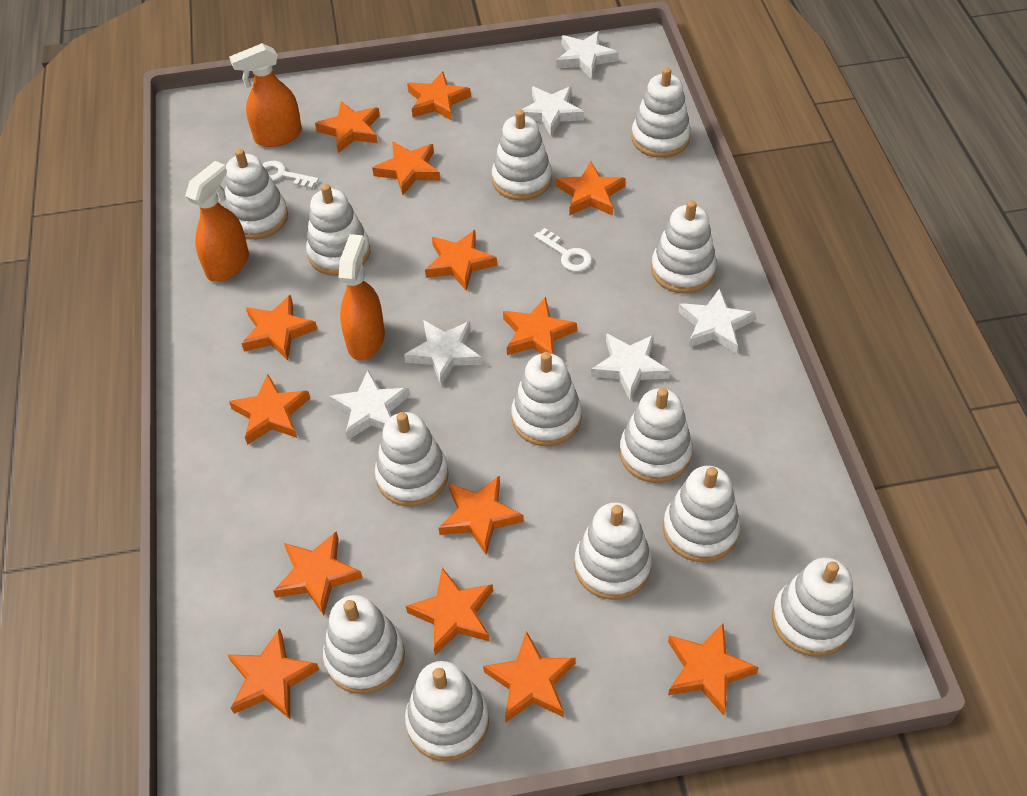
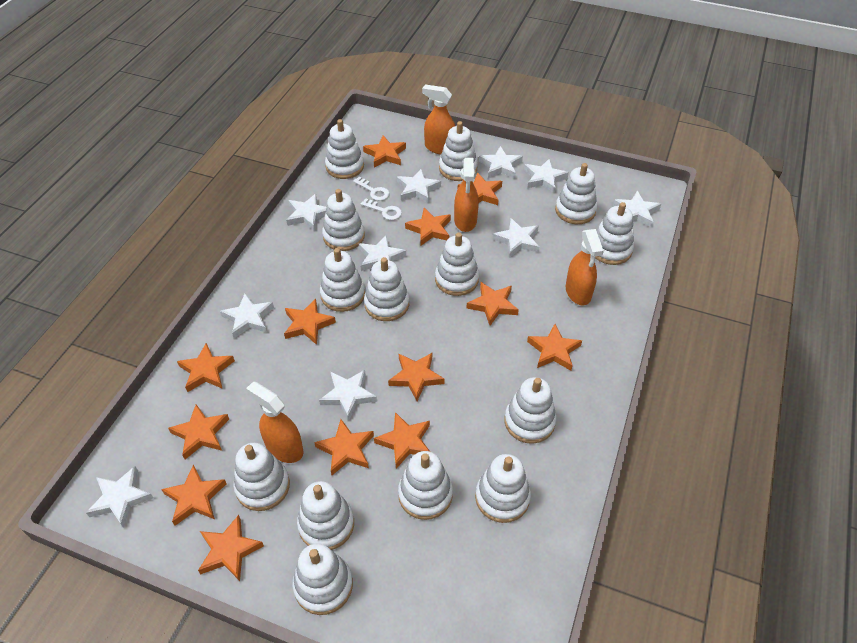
orange spray bottle: 3 -> 4
orange star: 14 -> 13
white stacking toy: 13 -> 14
white star: 6 -> 10

